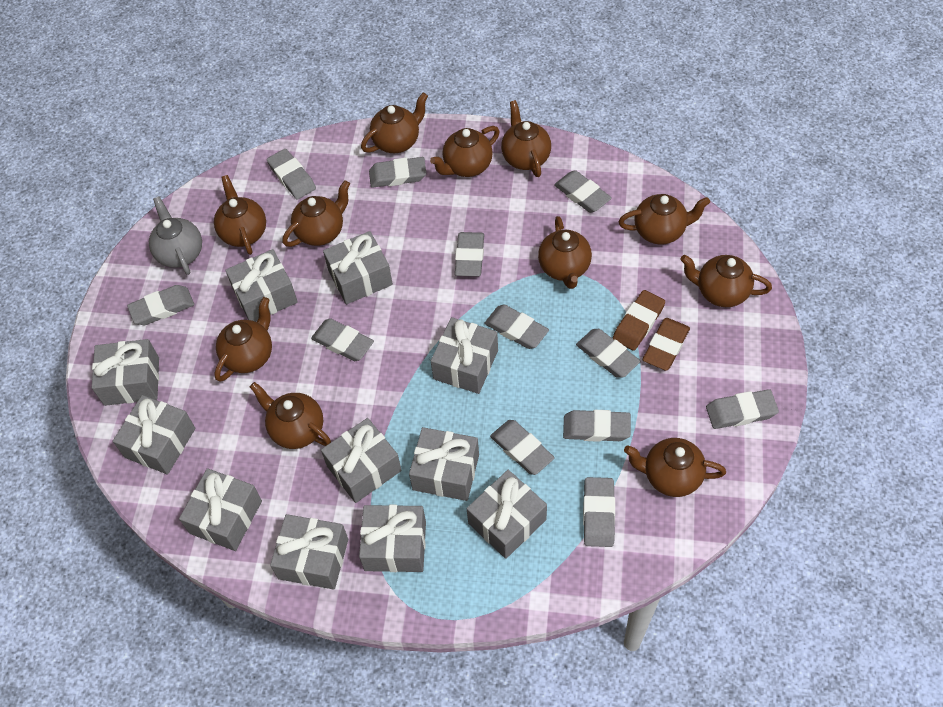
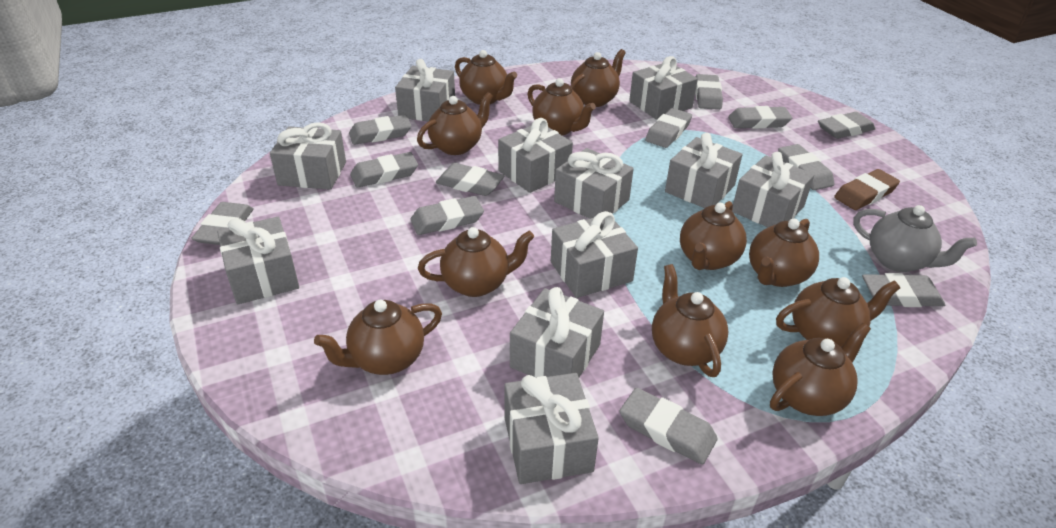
brown eraser: 2 -> 1

